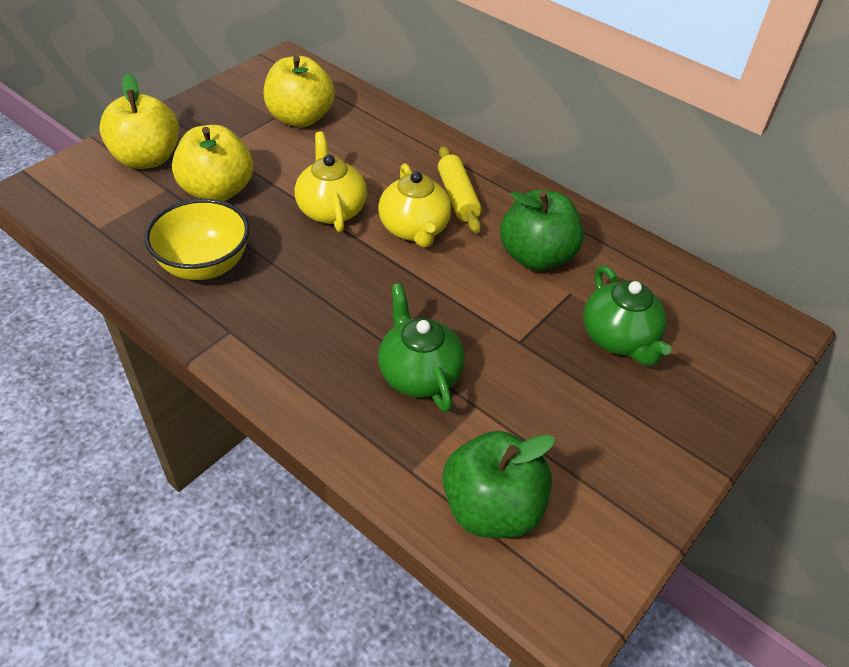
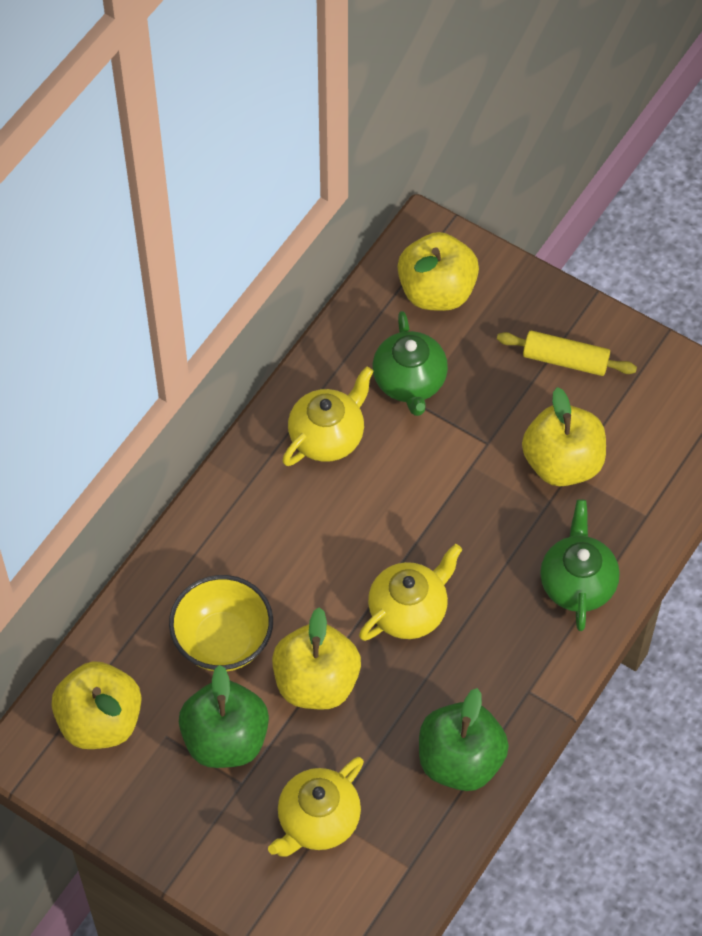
yellow apple: 3 -> 4
yellow teapot: 2 -> 3

